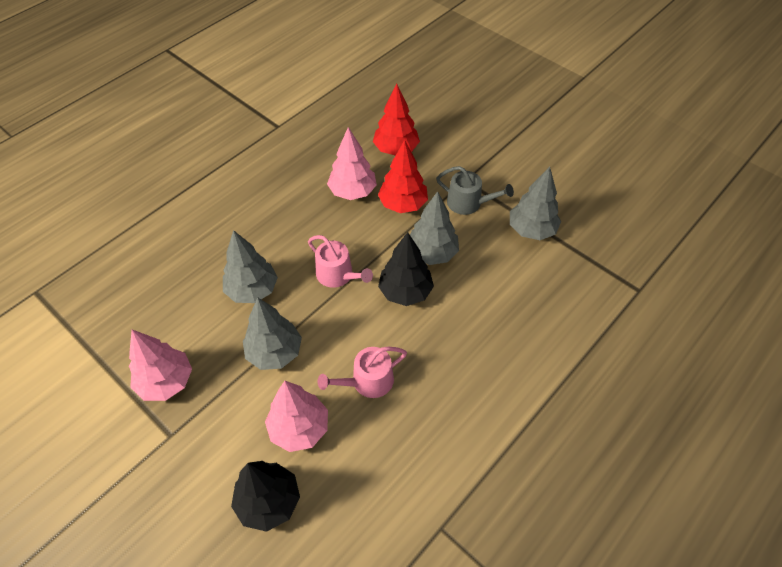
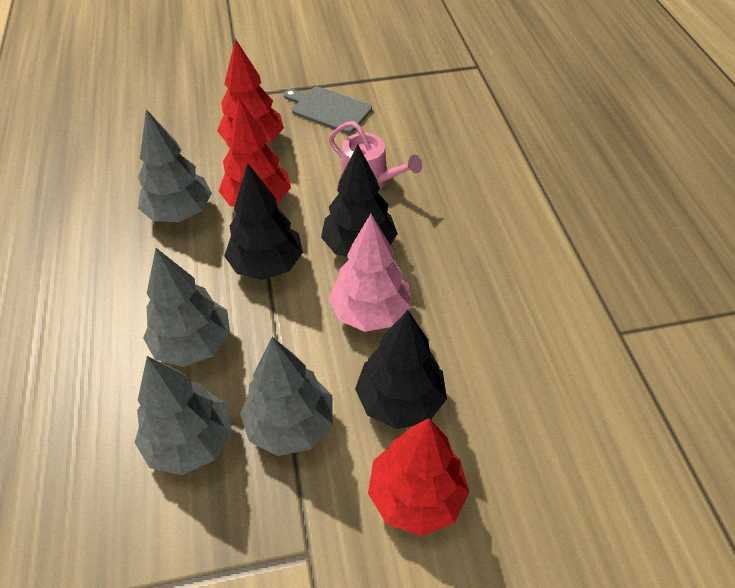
black tree: 2 -> 3
grey cutting board: 0 -> 1
grey watering can: 1 -> 0
pink tree: 3 -> 1
pink watering can: 2 -> 1
red tree: 2 -> 3

